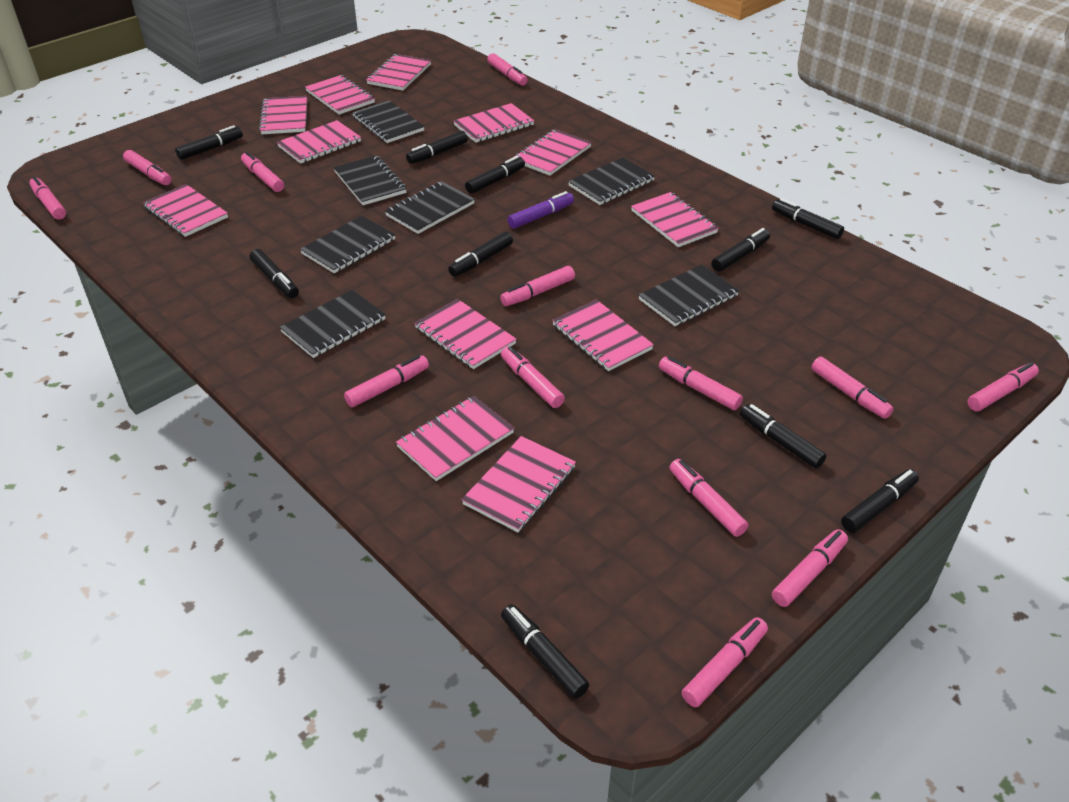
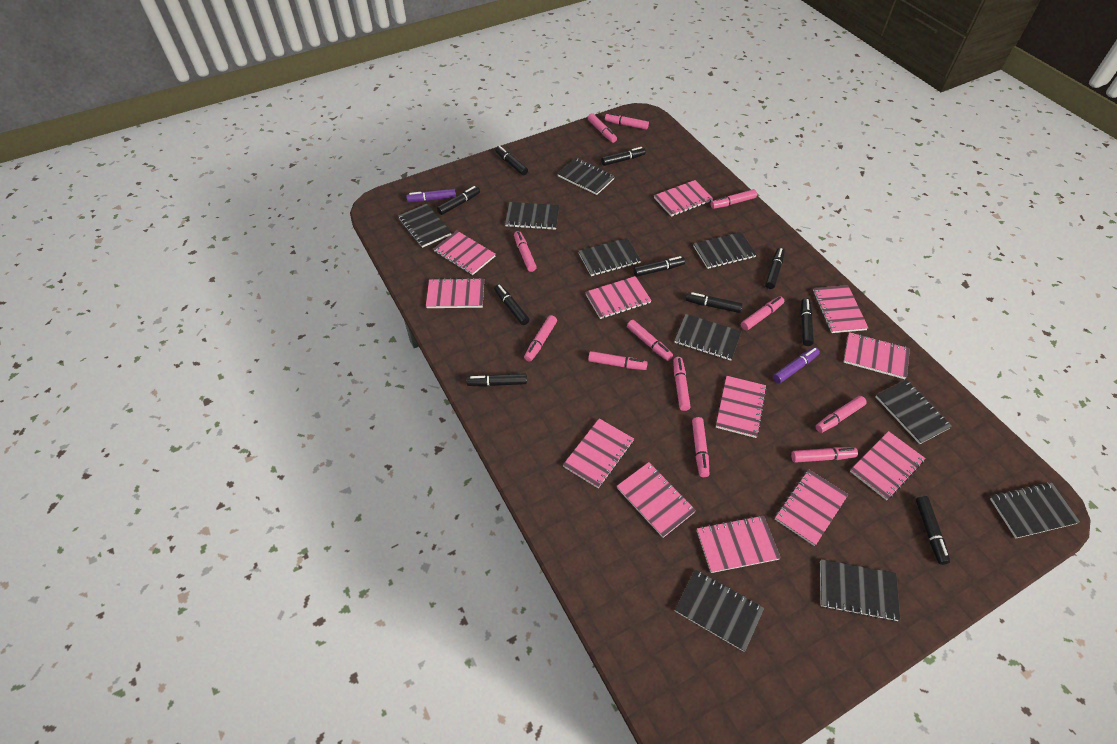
black notebook: 7 -> 10
pink marker: 13 -> 12
purple marker: 1 -> 2

